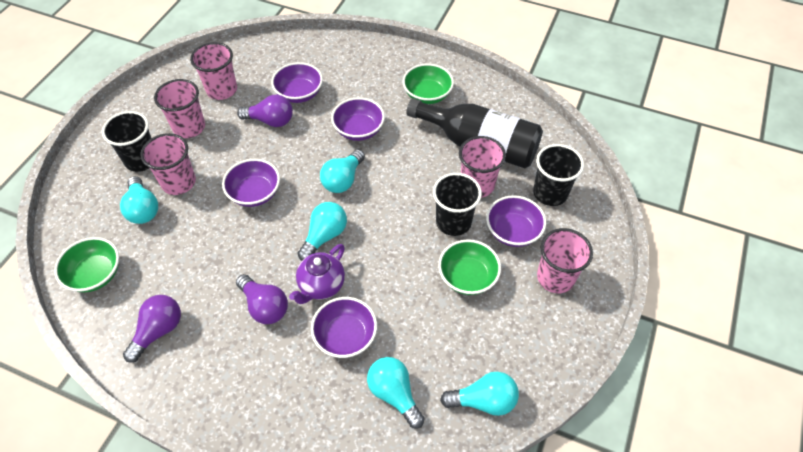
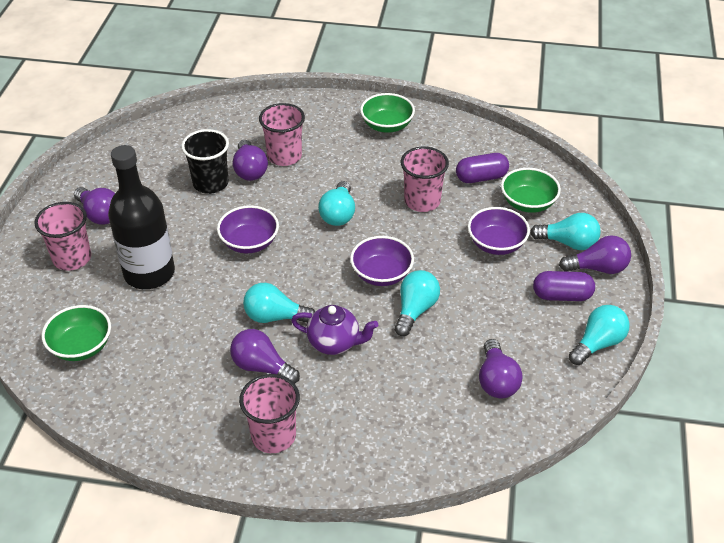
black cup: 3 -> 1
pink cup: 5 -> 4
purple bowl: 5 -> 3
purple capsule: 0 -> 2
purple light bulb: 3 -> 5

